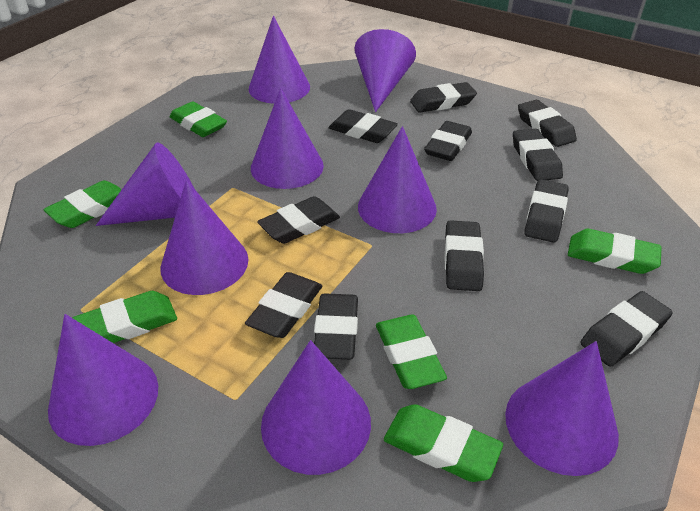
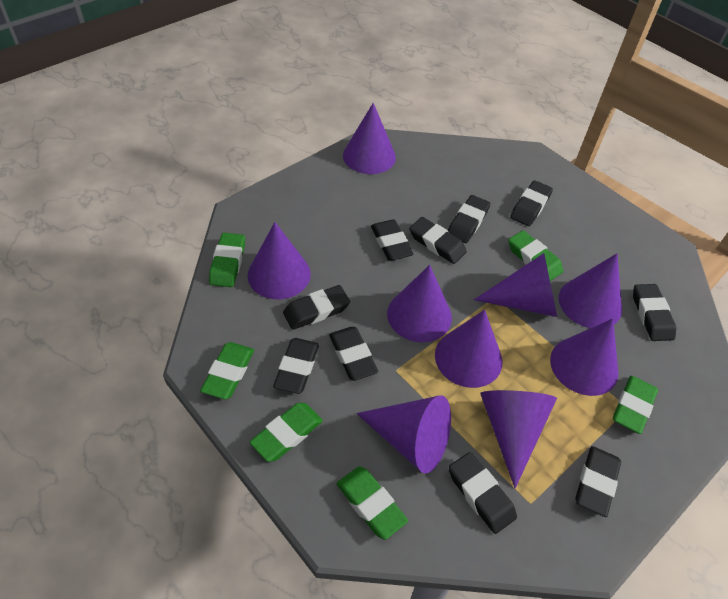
black eraser: 11 -> 10

